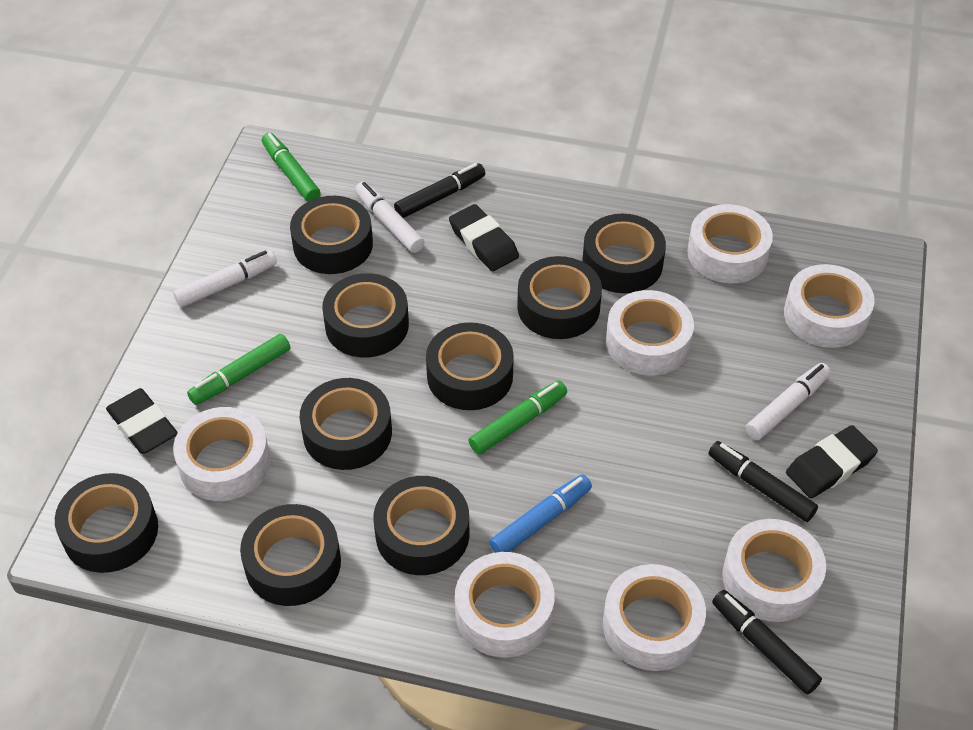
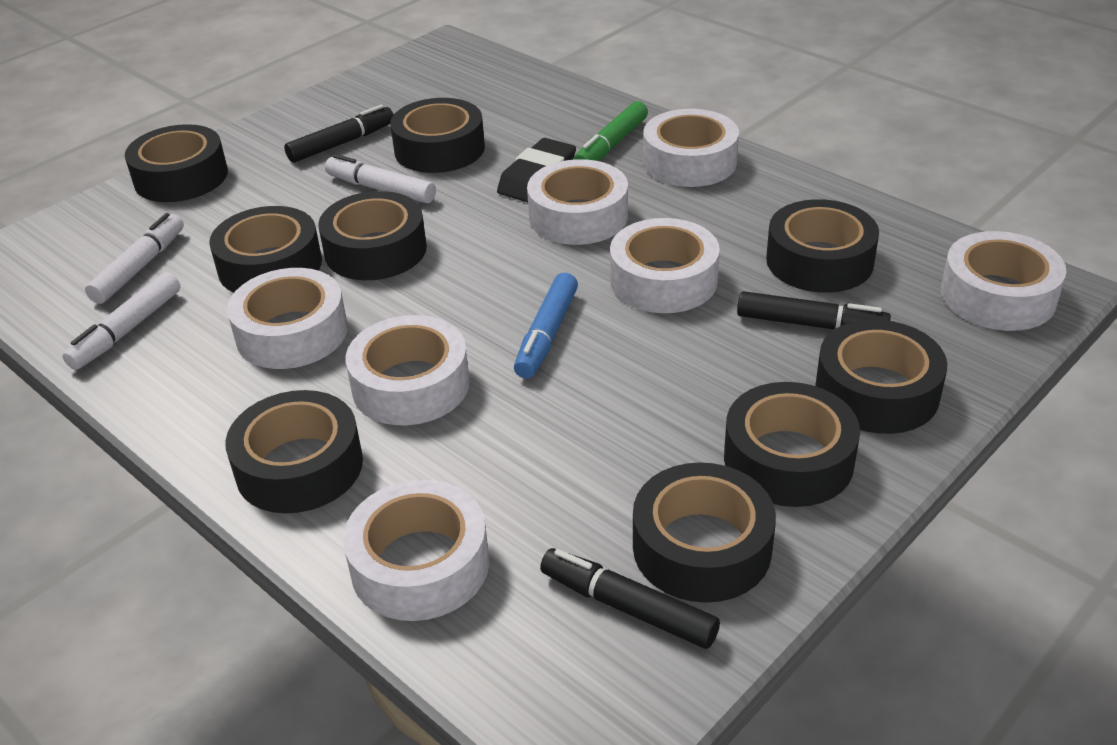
black eraser: 3 -> 1
green marker: 3 -> 1

